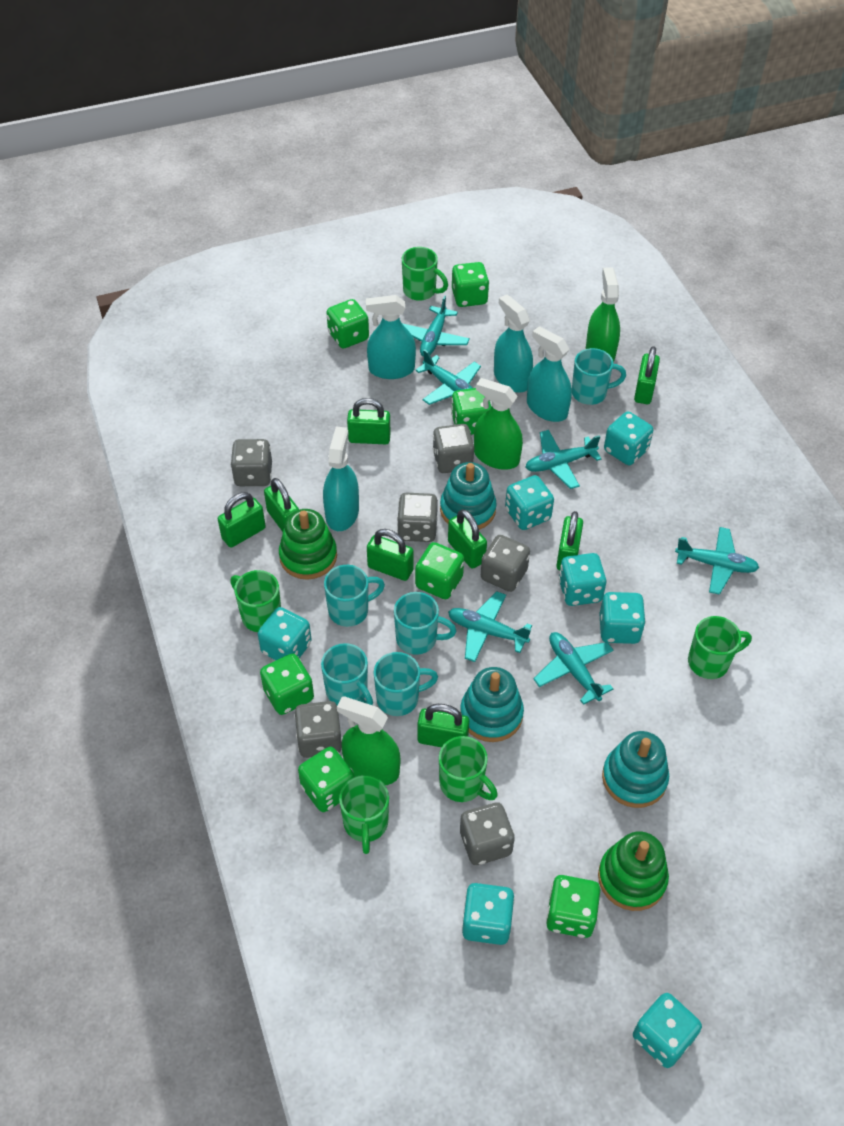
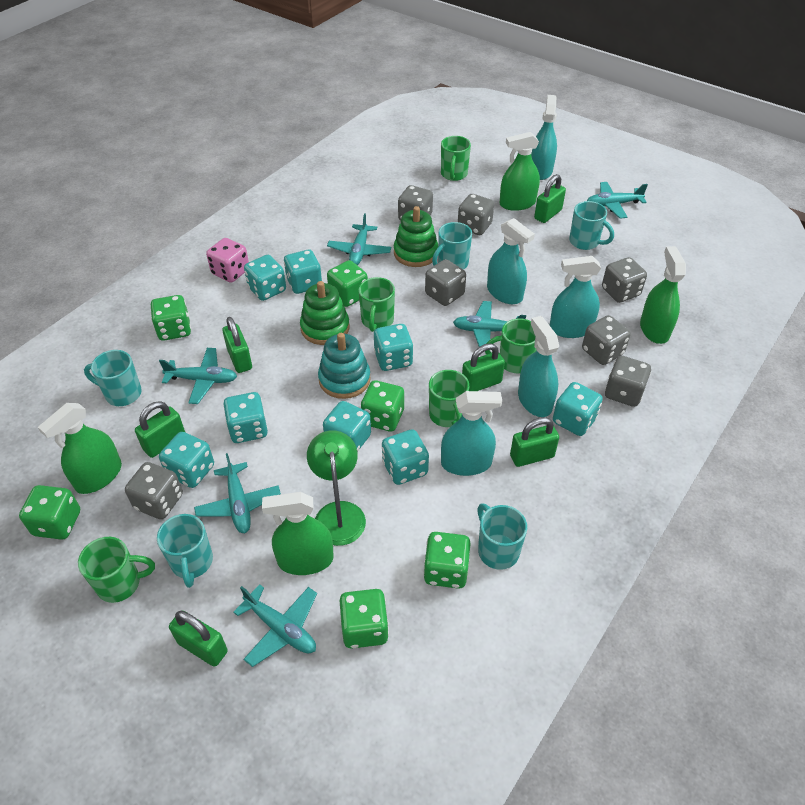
green dice: 7 -> 6
green lamp: 0 -> 1
green padlock: 8 -> 6
green spray bottle: 3 -> 4
grey dice: 6 -> 7
pink dice: 0 -> 1
turquoise dice: 7 -> 8
turquoise spray bottle: 4 -> 5
turquoise stacking toy: 3 -> 1

